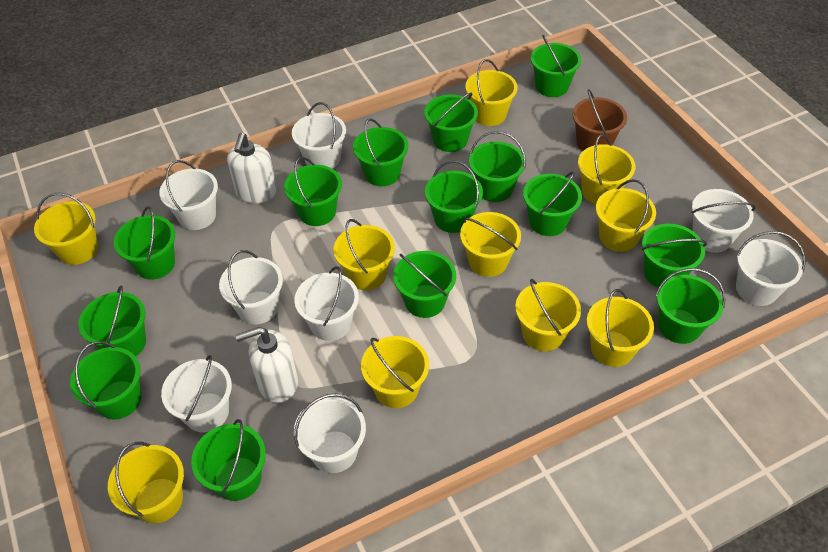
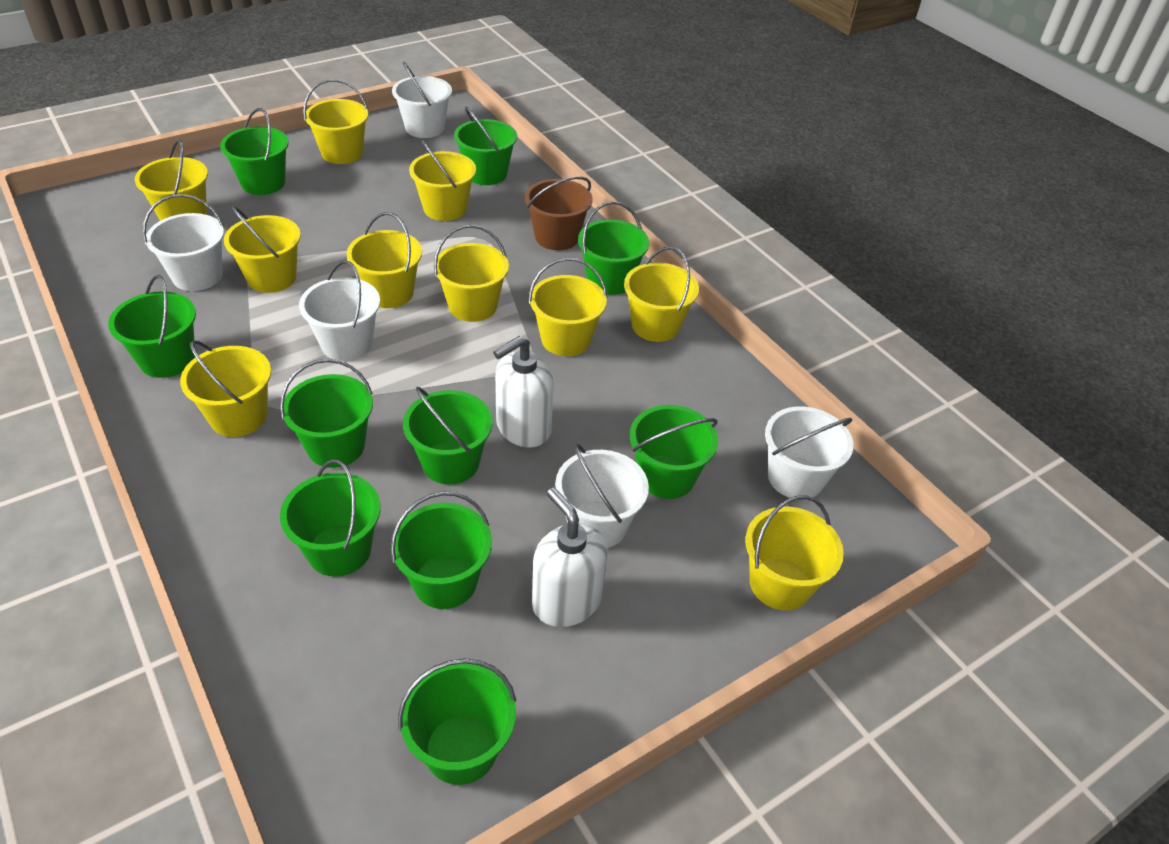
green bucket: 14 -> 10
white bucket: 8 -> 5

